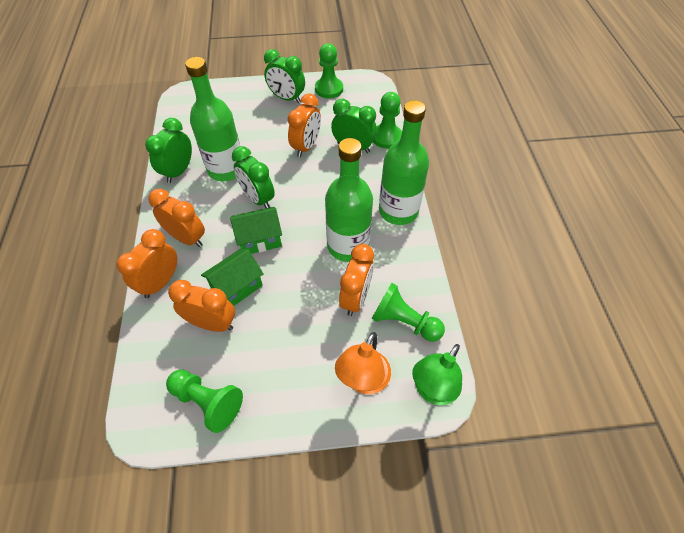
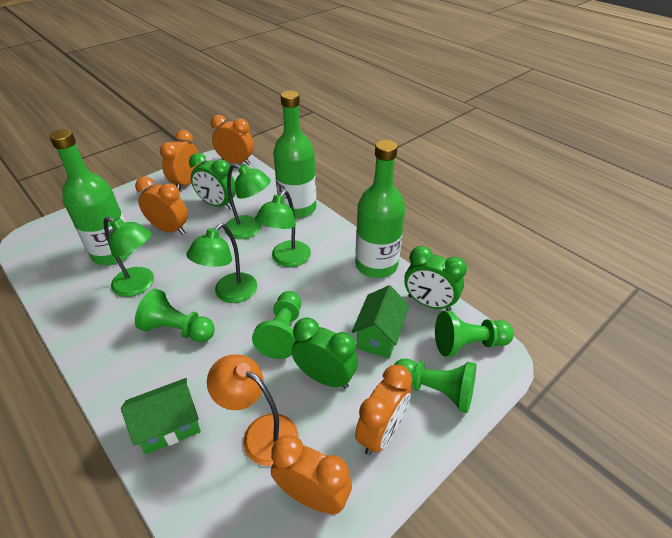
green clock: 4 -> 3
green lamp: 1 -> 4

